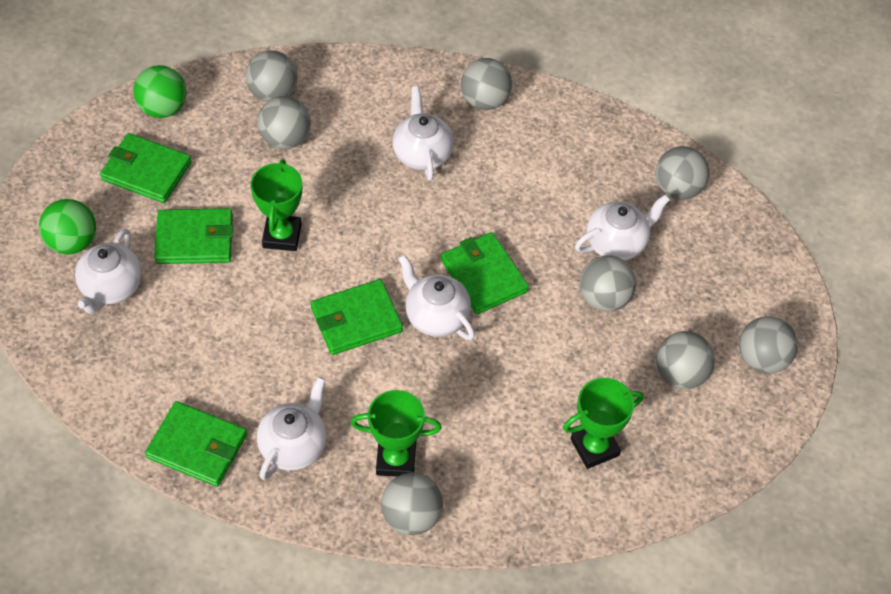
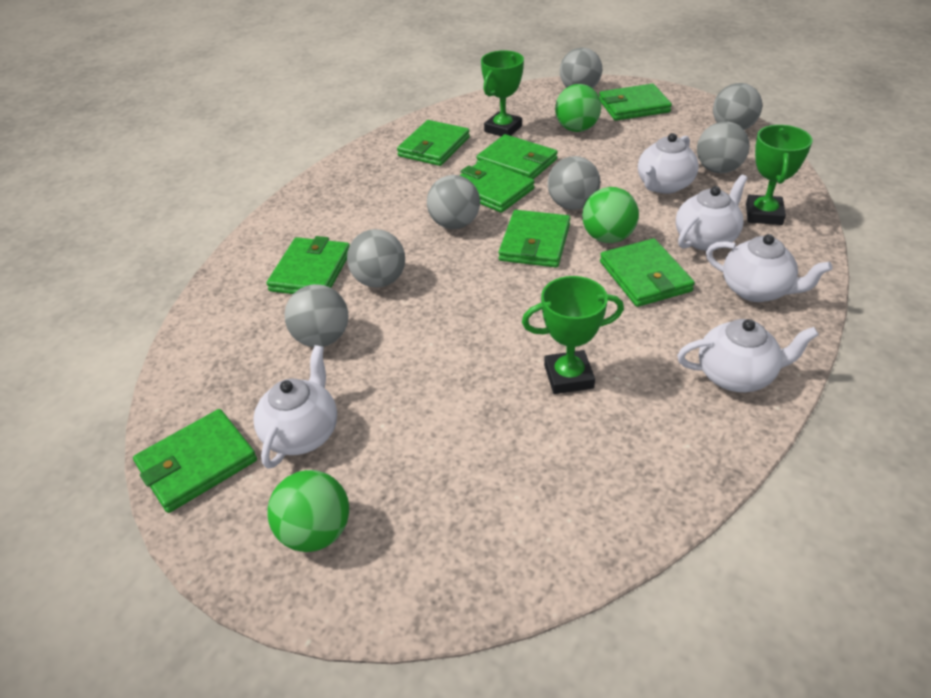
green ball: 2 -> 3
green wallet: 5 -> 8
grey ball: 8 -> 7

